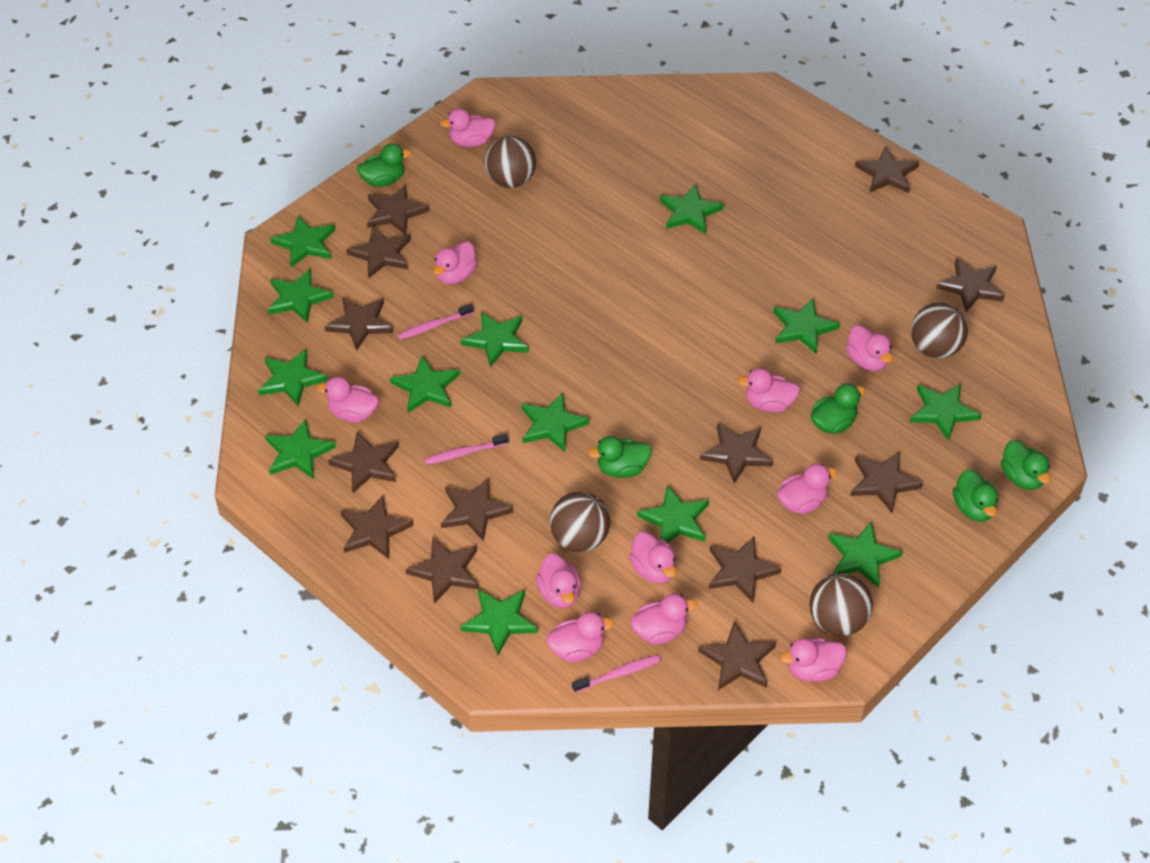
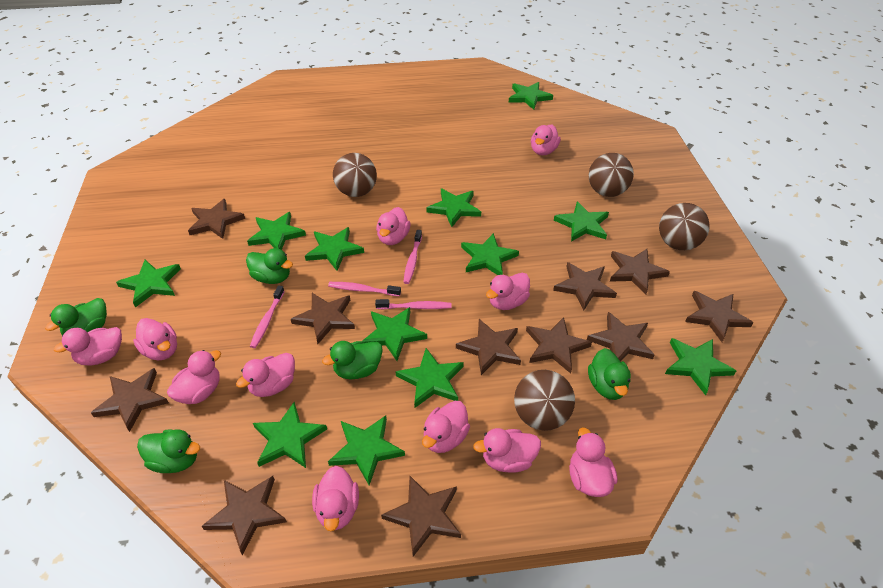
brown star: 13 -> 11
green star: 13 -> 12
pink toothbrush: 3 -> 4

